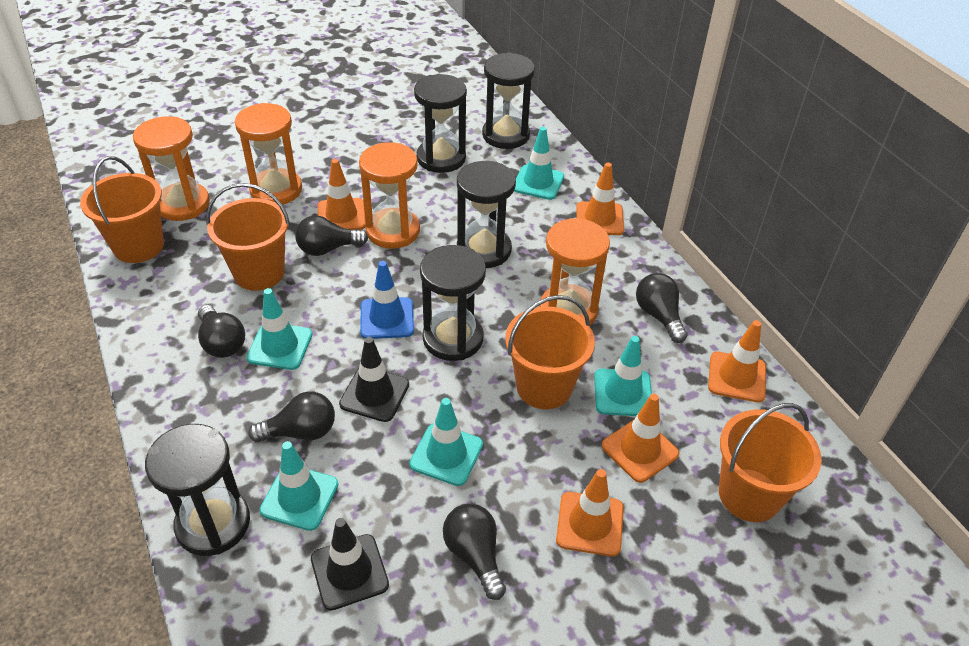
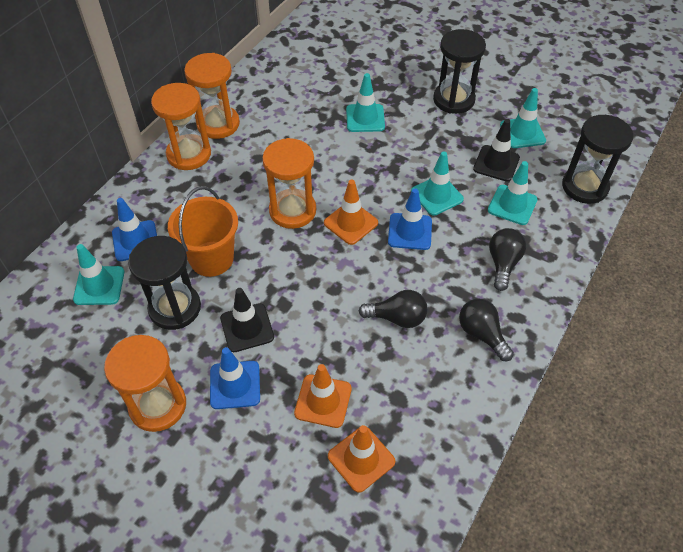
black hourglass: 5 -> 3
black light bulb: 5 -> 3
blue traffic cone: 1 -> 3
orange bucket: 4 -> 1
orange traffic cone: 5 -> 3

